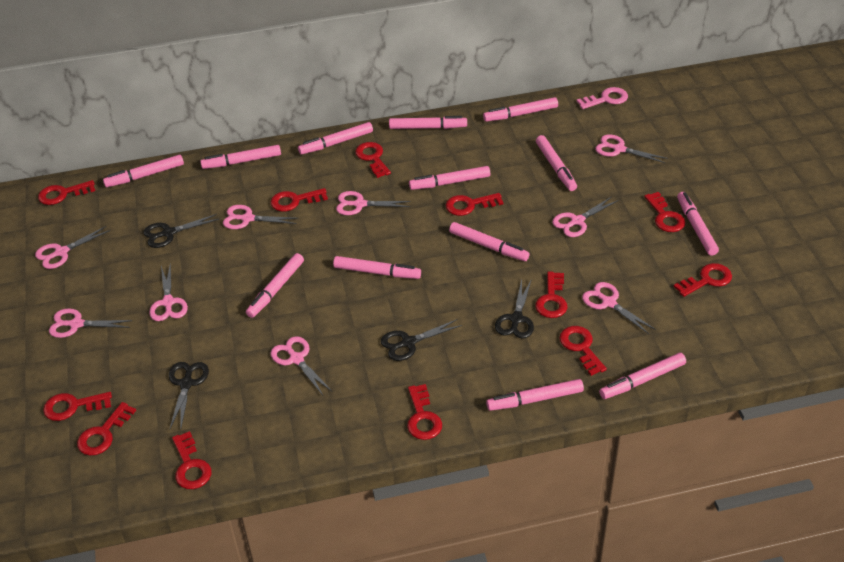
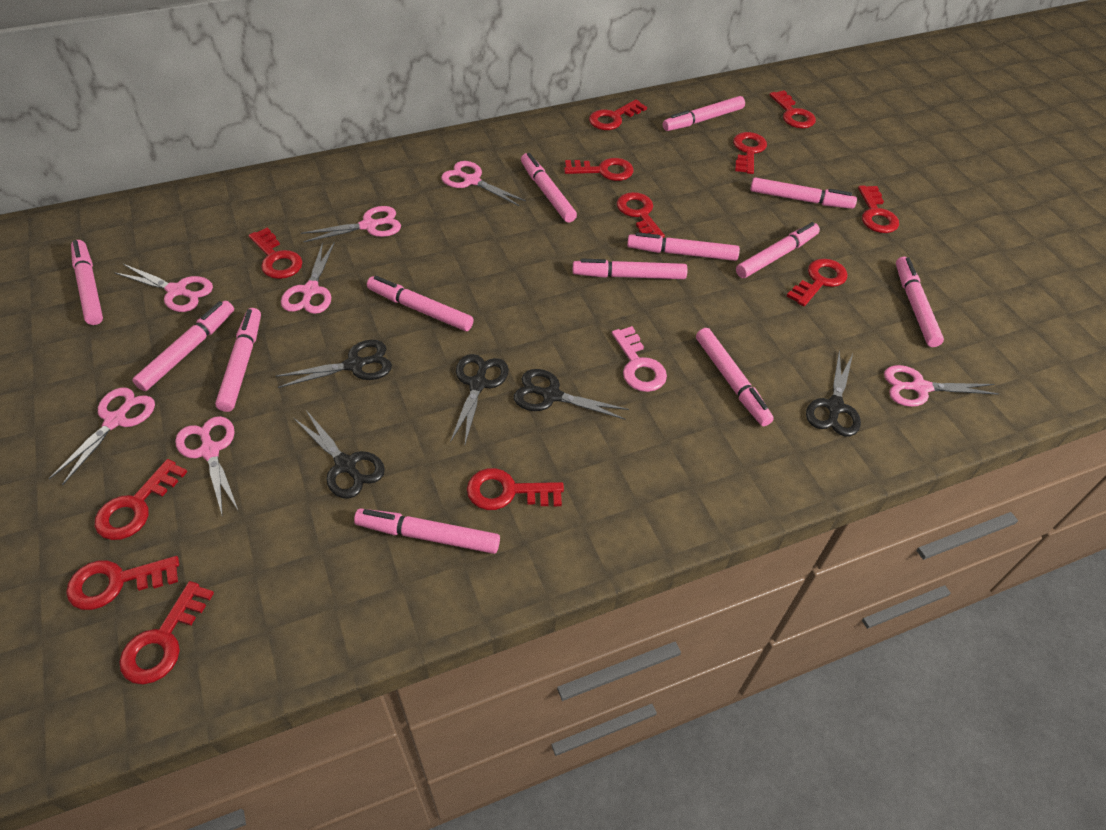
black scissors: 4 -> 5
pink scissors: 9 -> 7

